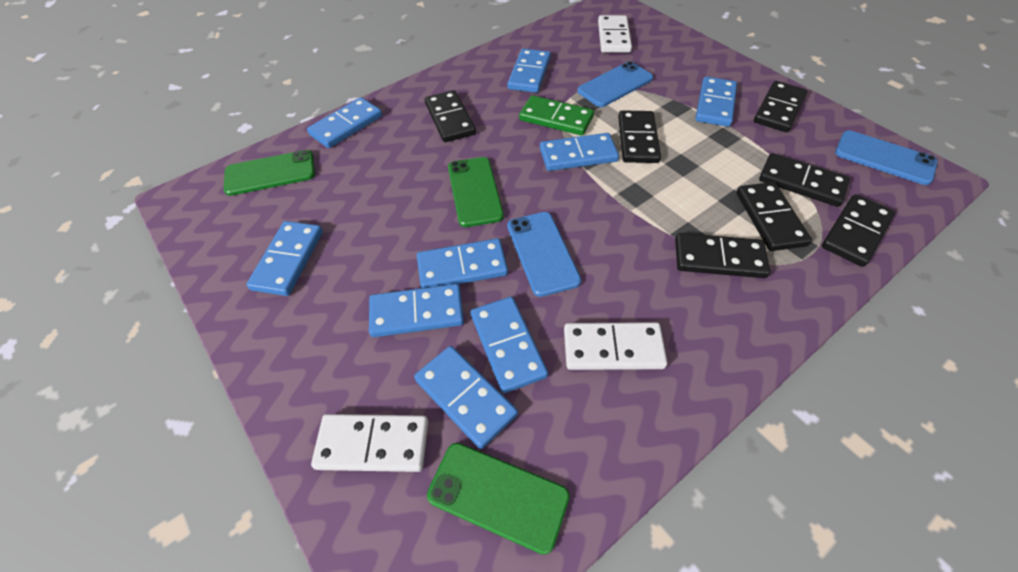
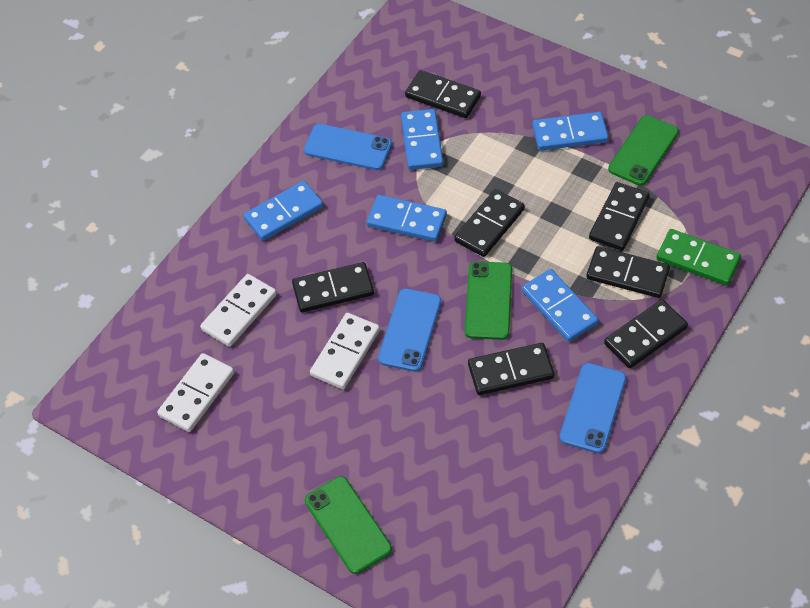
blue domino: 9 -> 5

